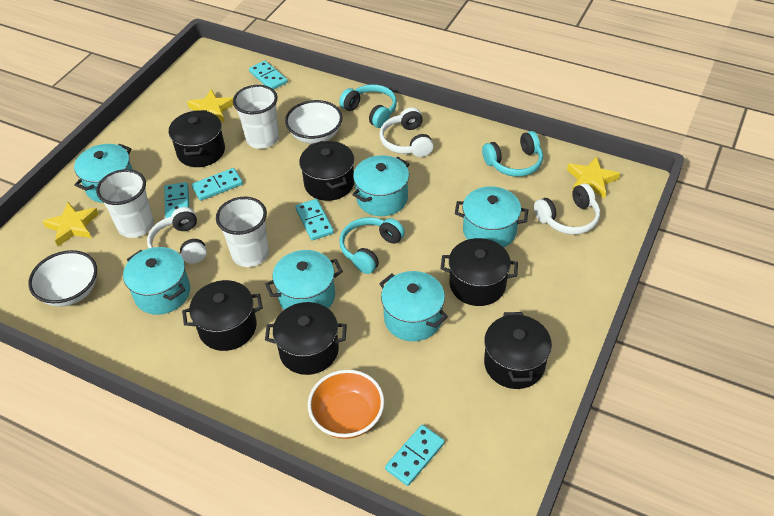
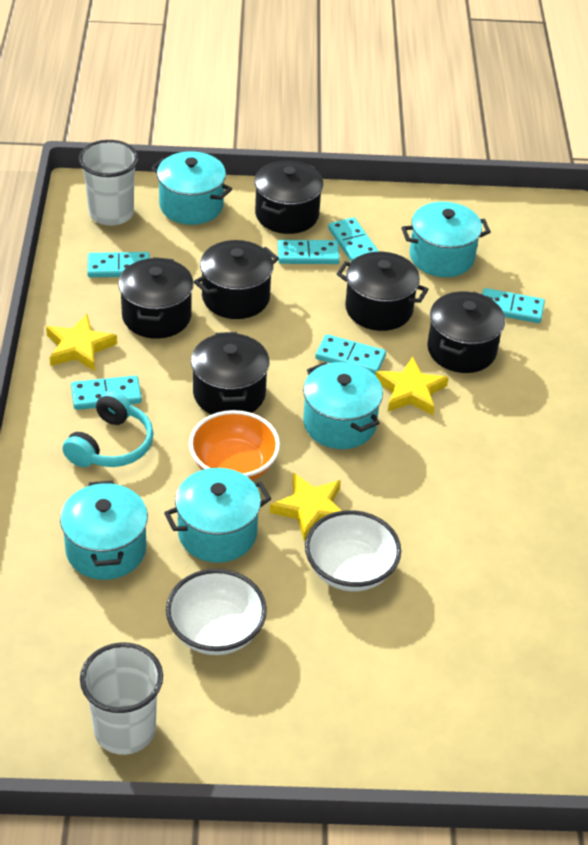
turquoise domino: 5 -> 6
turquoise headphones: 3 -> 1
turquoise pot: 6 -> 5
white cup: 3 -> 2
white headphones: 3 -> 0

